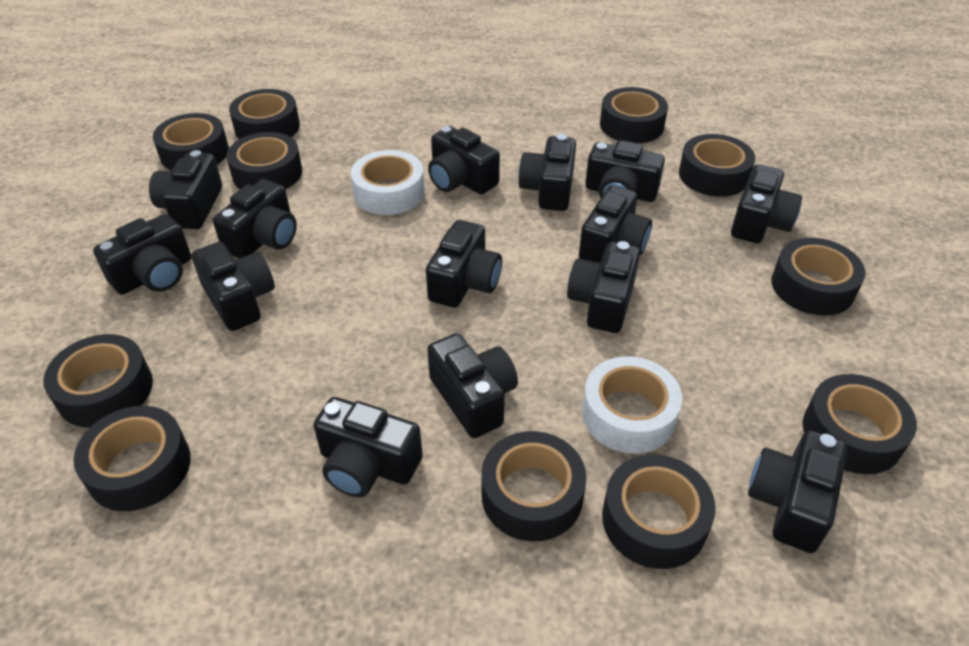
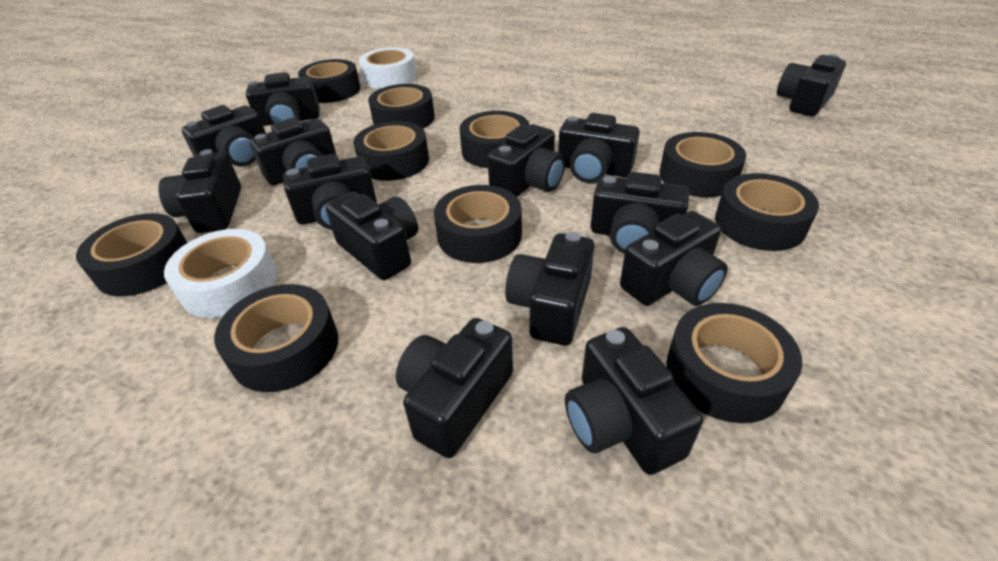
black tape: 11 -> 10

